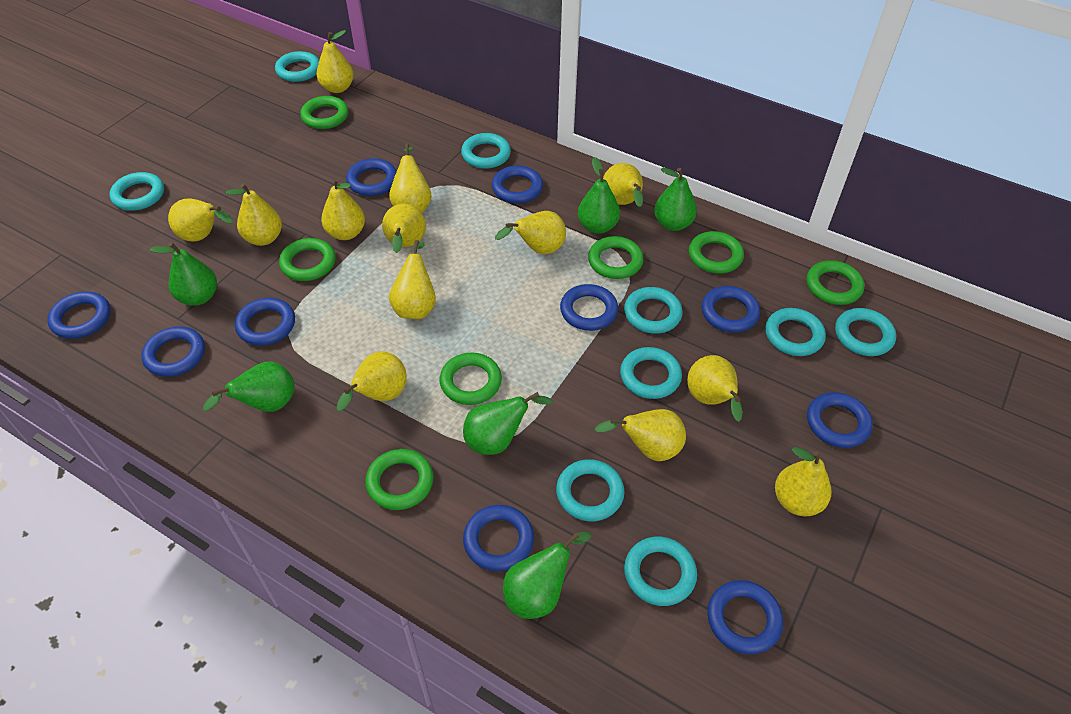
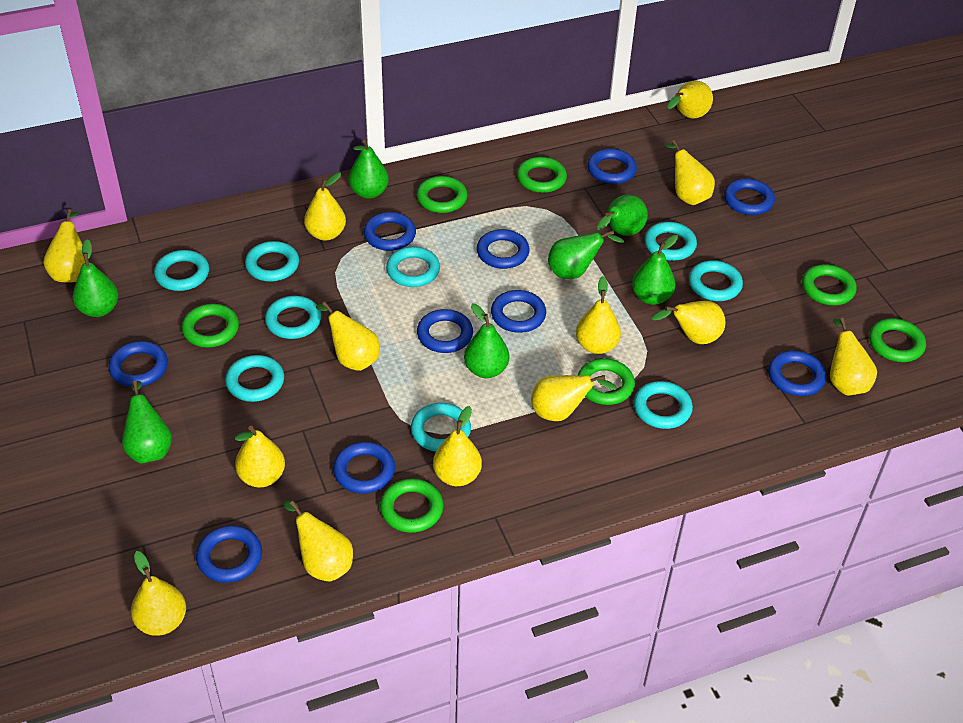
green pear: 6 -> 7

